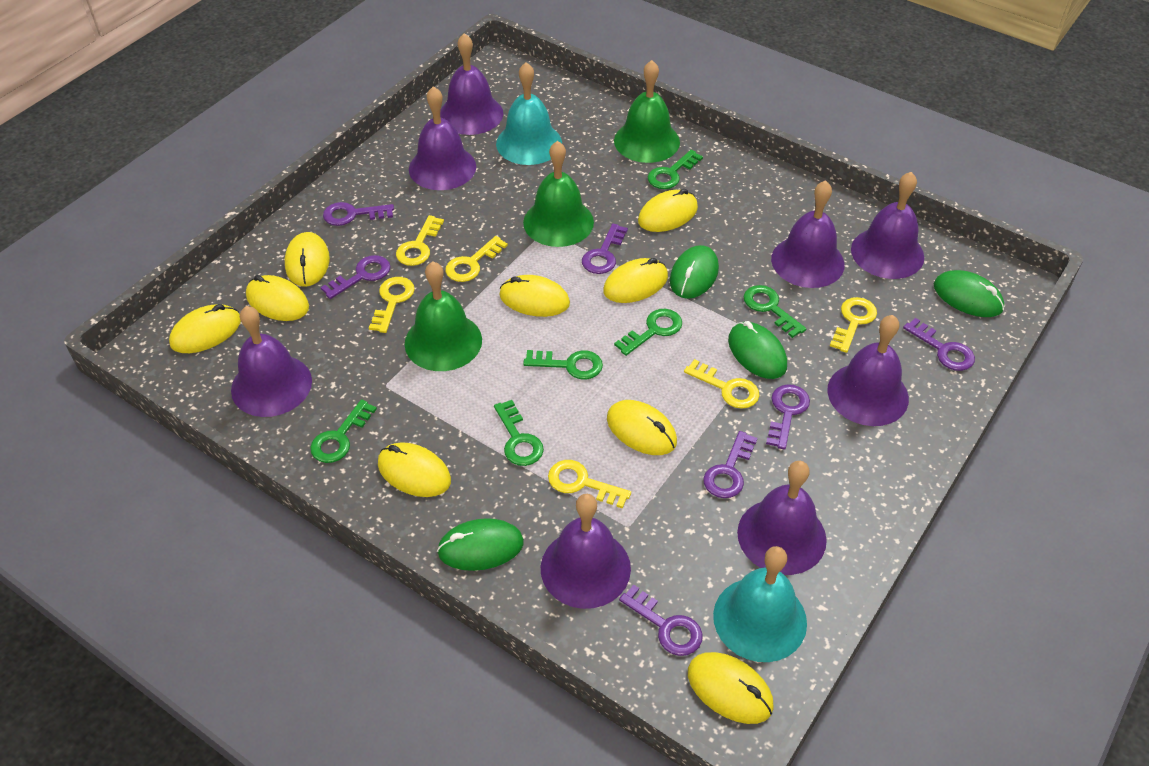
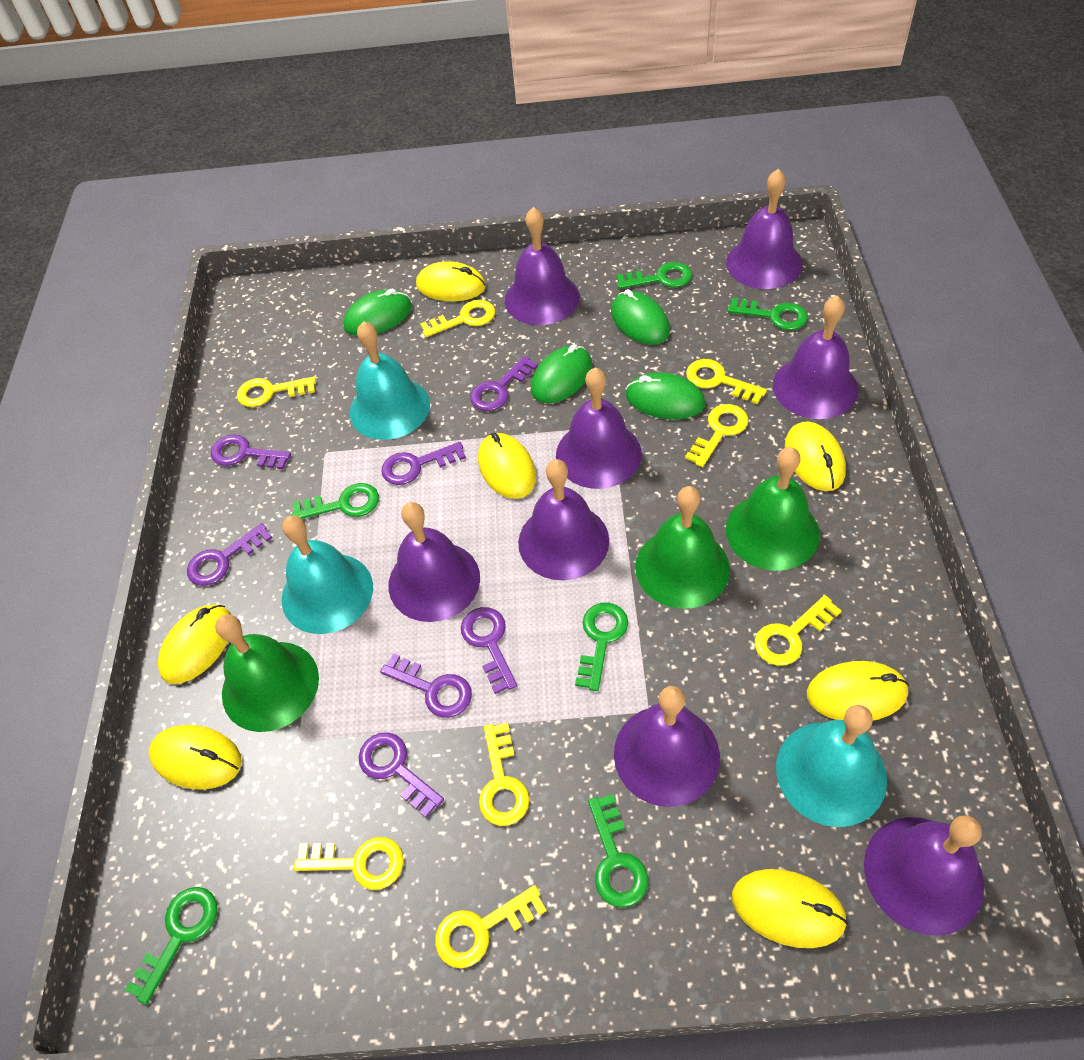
turquoise bell: 2 -> 3
yellow key: 6 -> 8
yellow mouse: 9 -> 7

